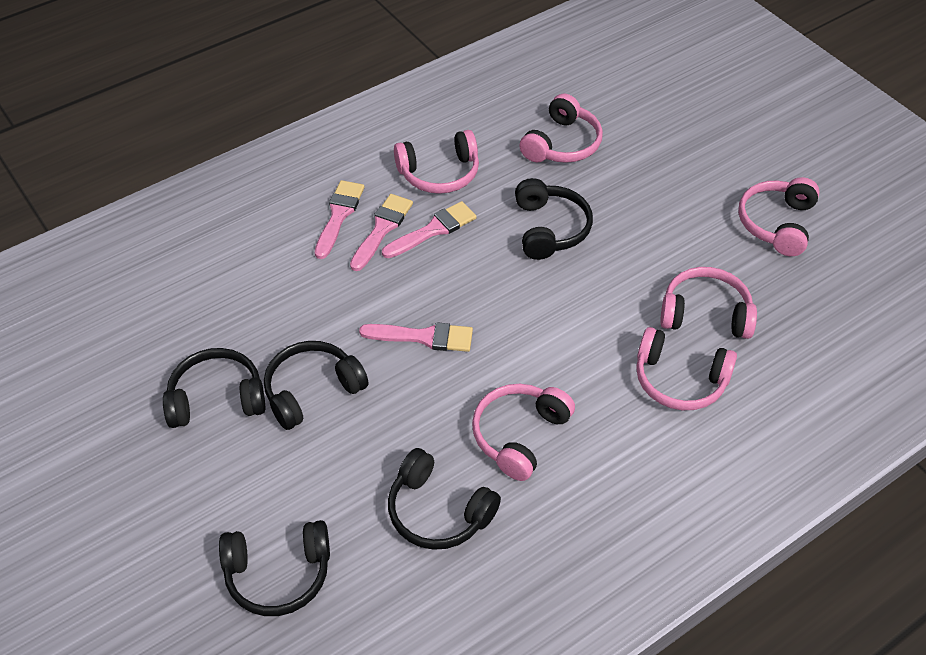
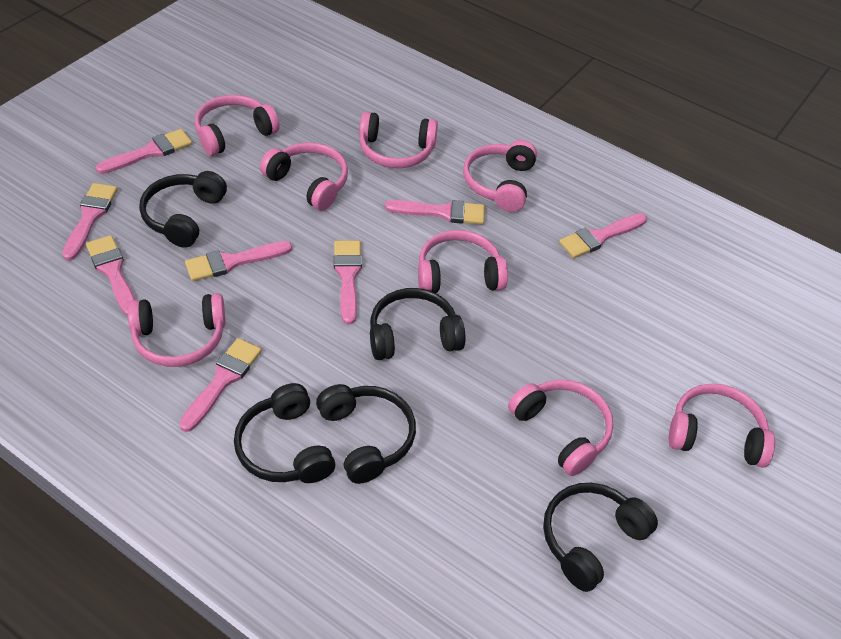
pink brush: 4 -> 8
pink headphones: 6 -> 8

